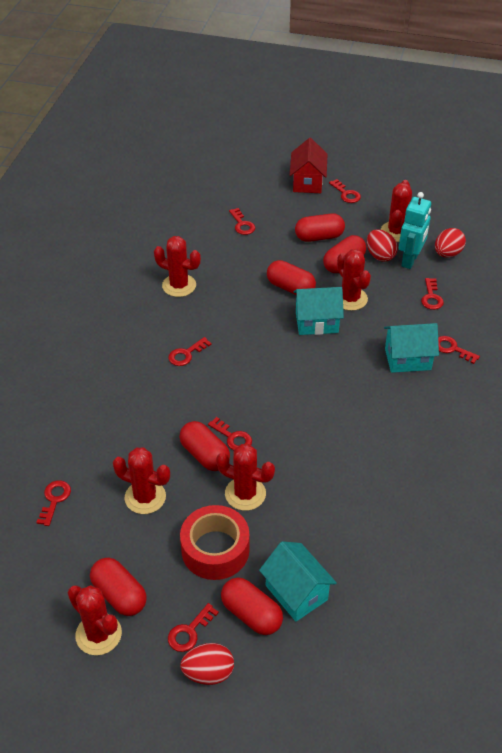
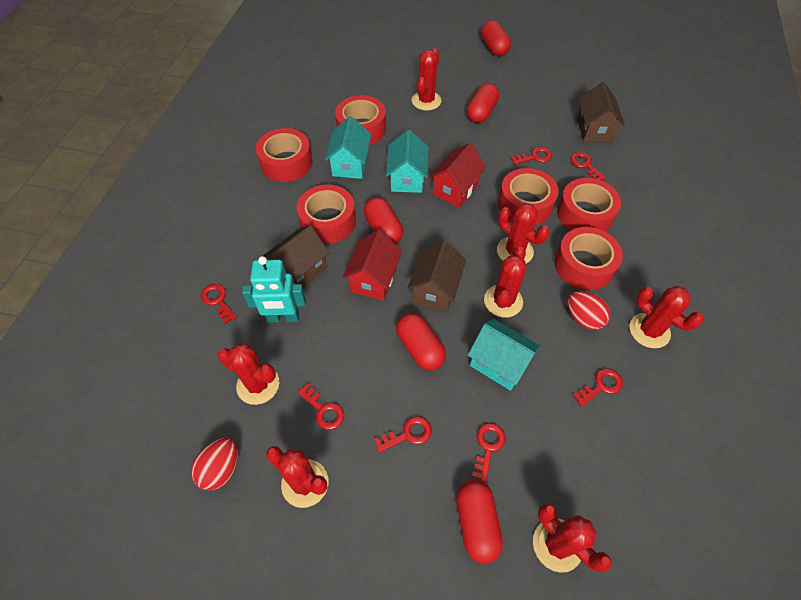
brown house: 0 -> 3
red cactus: 6 -> 7
red capsule: 6 -> 5
red egg: 3 -> 2
red house: 1 -> 2
red key: 8 -> 7
red tape: 1 -> 6

